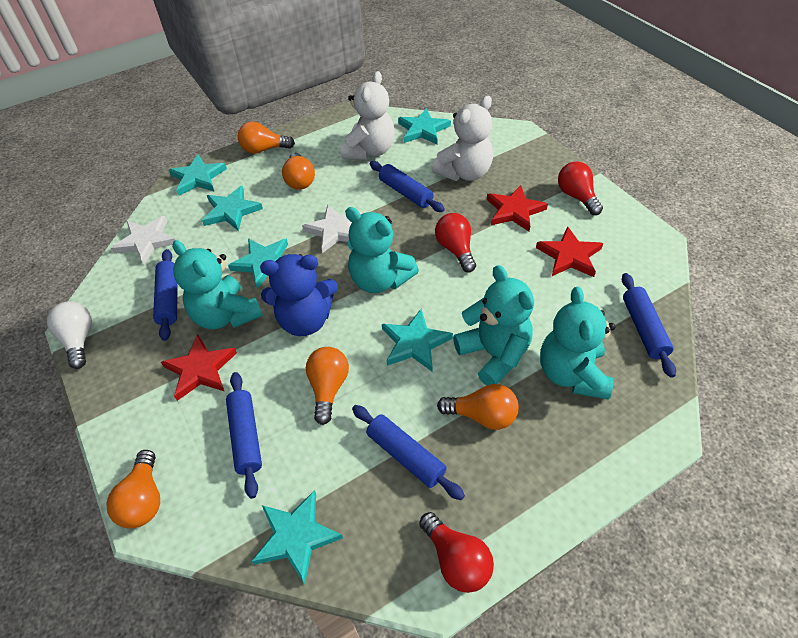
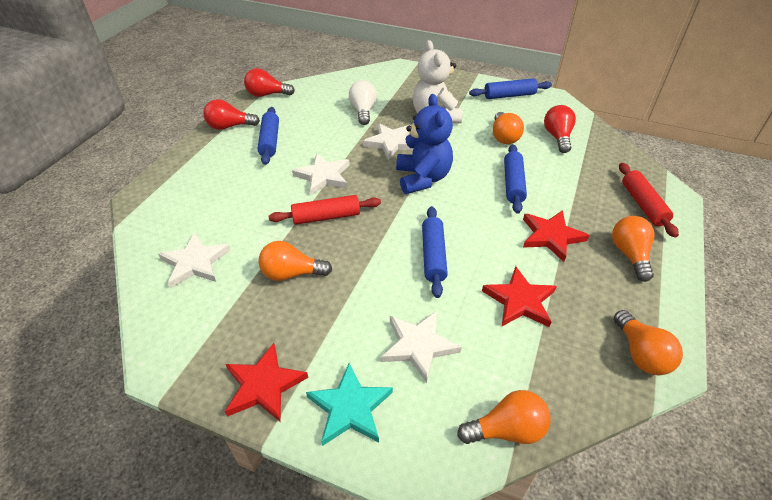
blue rolling pin: 5 -> 4
red rolling pin: 0 -> 2
turquoise star: 6 -> 1
turquoise teddy bear: 4 -> 0
white star: 2 -> 4
white teddy bear: 2 -> 1

